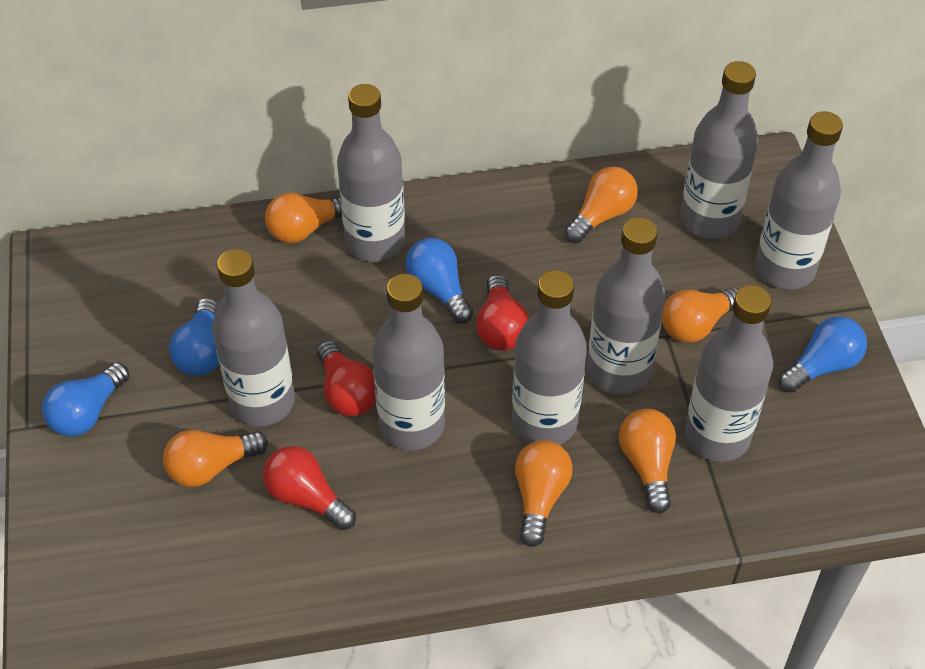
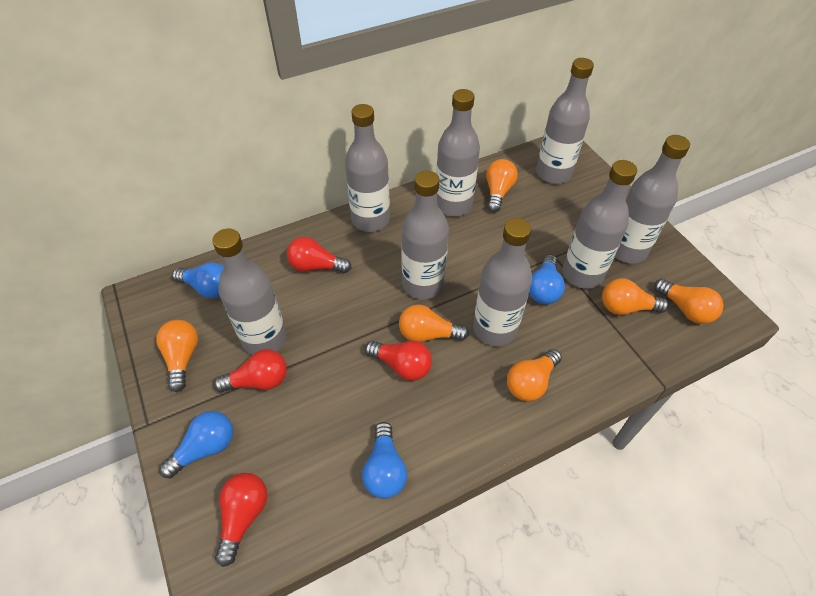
red light bulb: 3 -> 4

